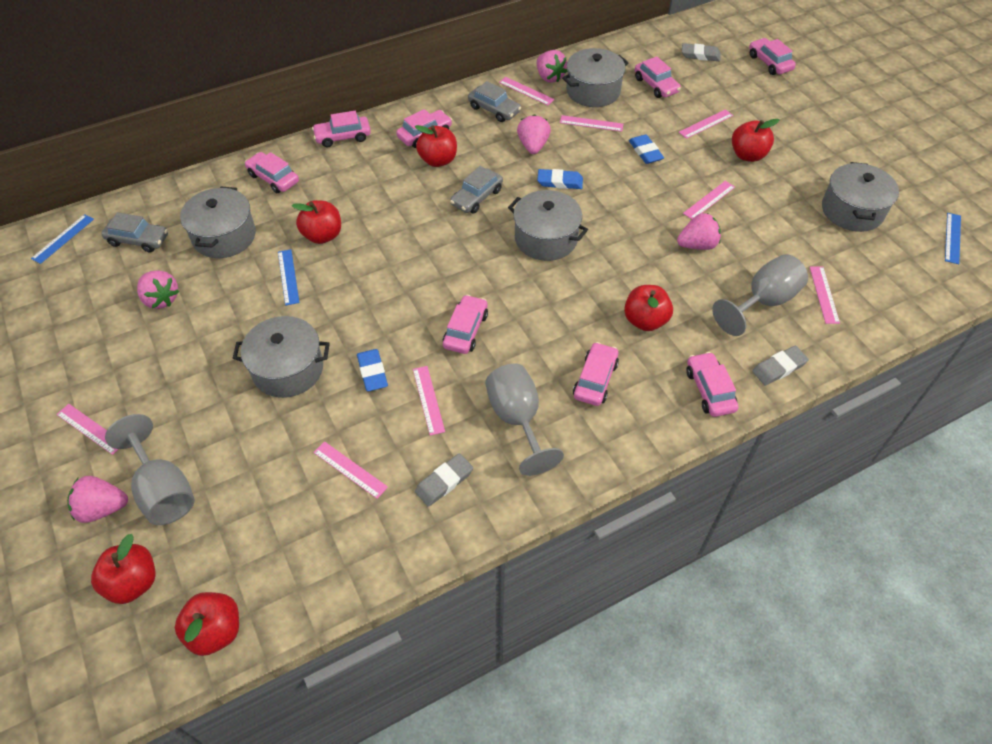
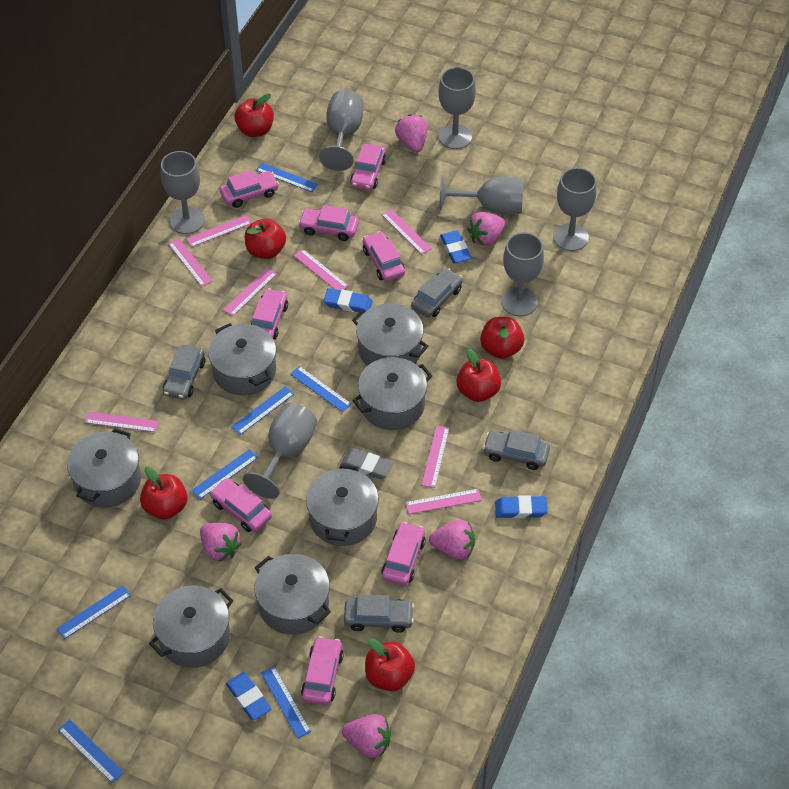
blue eraser: 3 -> 4
blue ruler: 3 -> 7
grey car: 3 -> 4
grey eraser: 3 -> 1
grey goblet: 3 -> 7
grey pot: 5 -> 7

